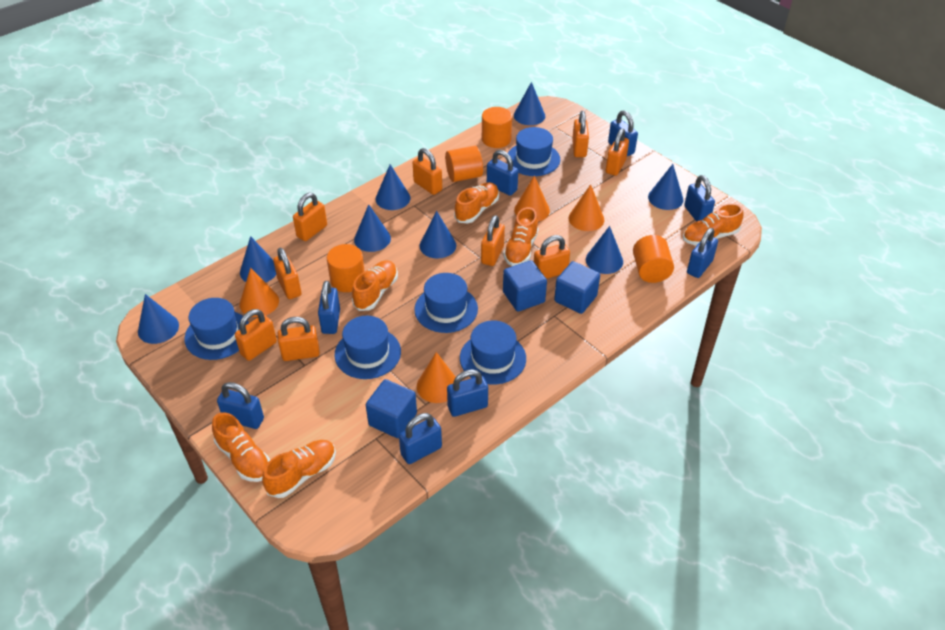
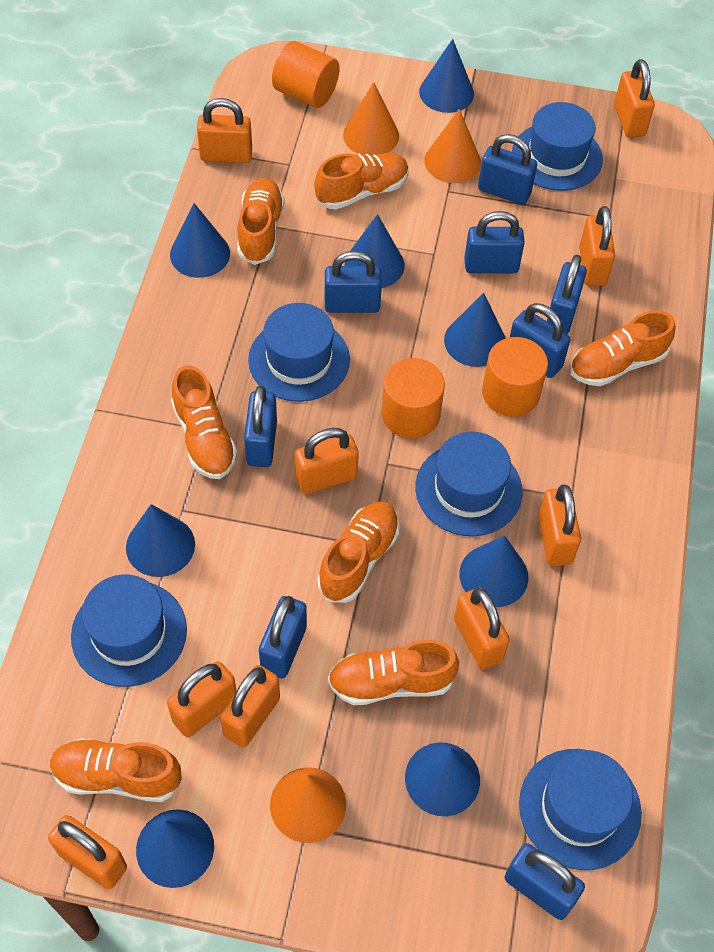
blue cube: 3 -> 0
orange cone: 4 -> 3
orange cylinder: 4 -> 3
orange shoe: 6 -> 7

